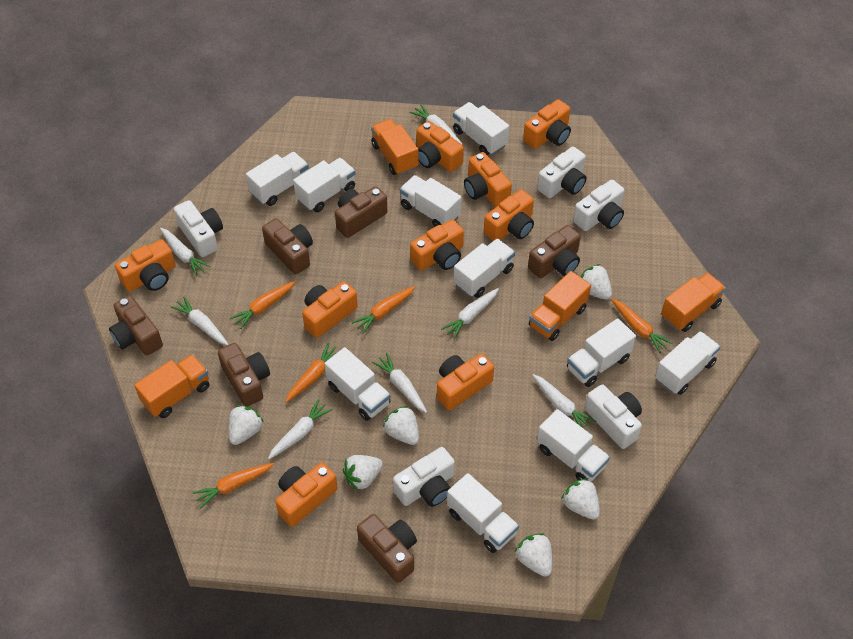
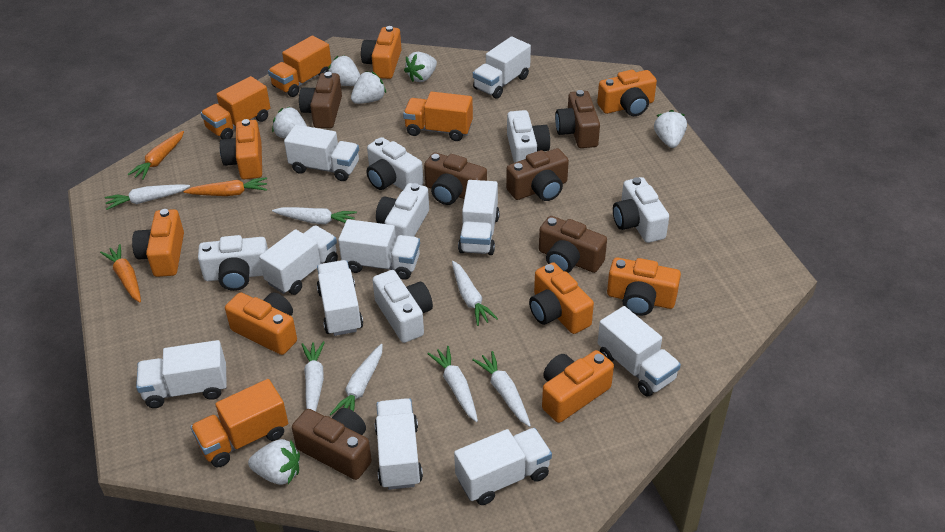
orange camera: 9 -> 8
orange carrot: 5 -> 3
white camera: 5 -> 6

